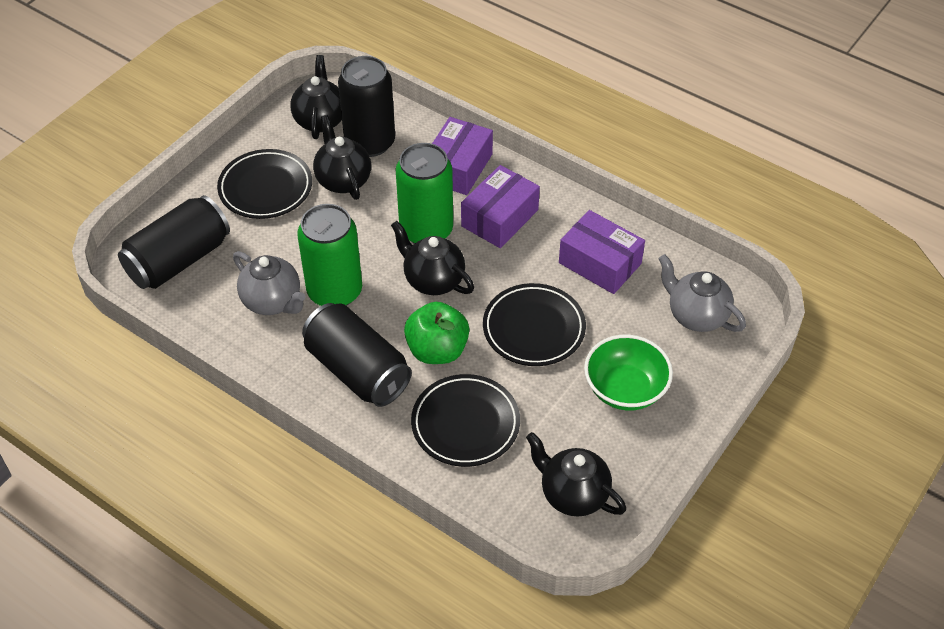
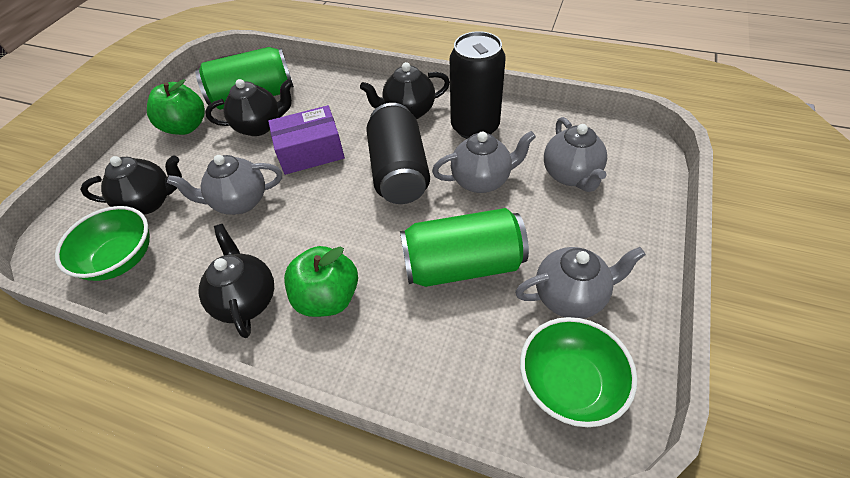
black can: 3 -> 2
black plate: 3 -> 0
green apple: 1 -> 2
green bowl: 1 -> 2
grey teapot: 2 -> 4
purple box: 3 -> 1

